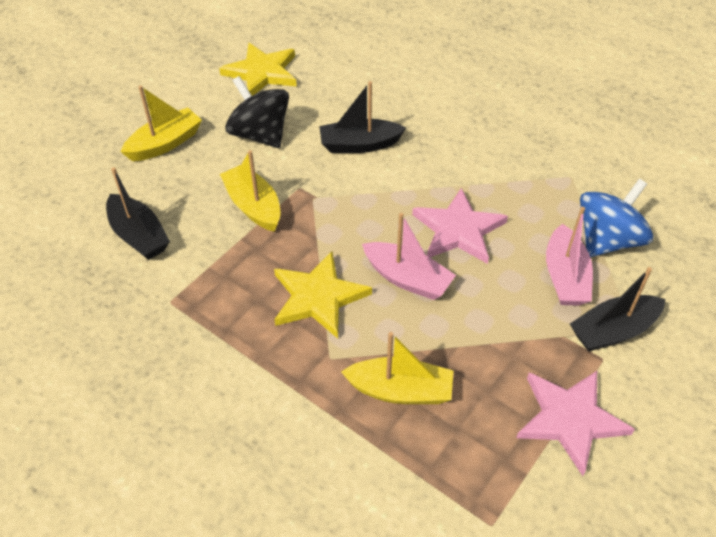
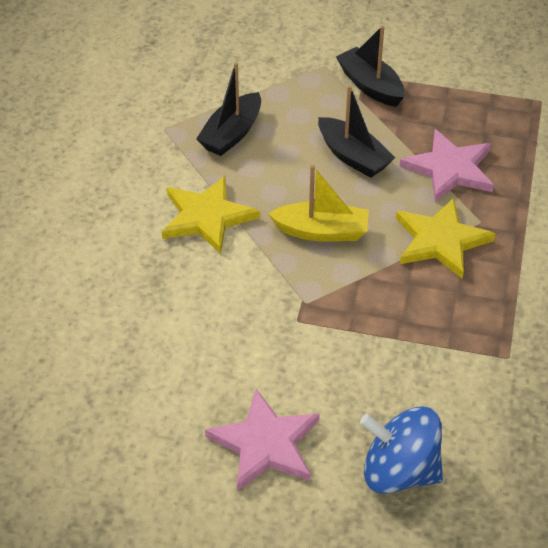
black spinning top: 1 -> 0
pink boat: 2 -> 0
yellow boat: 3 -> 1

